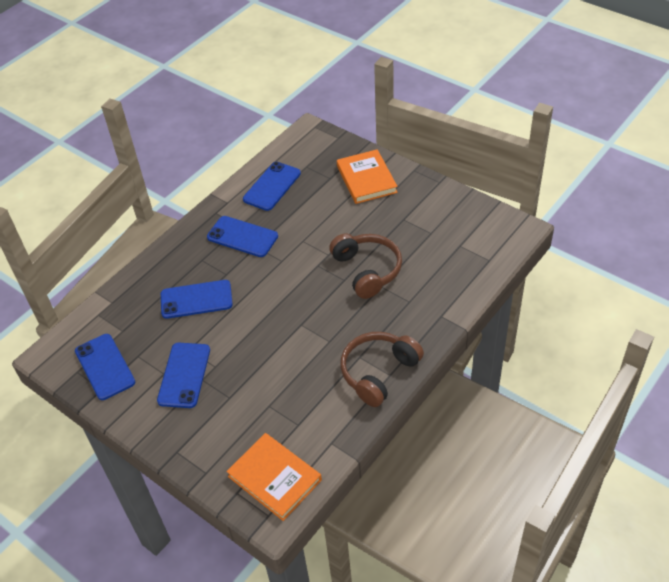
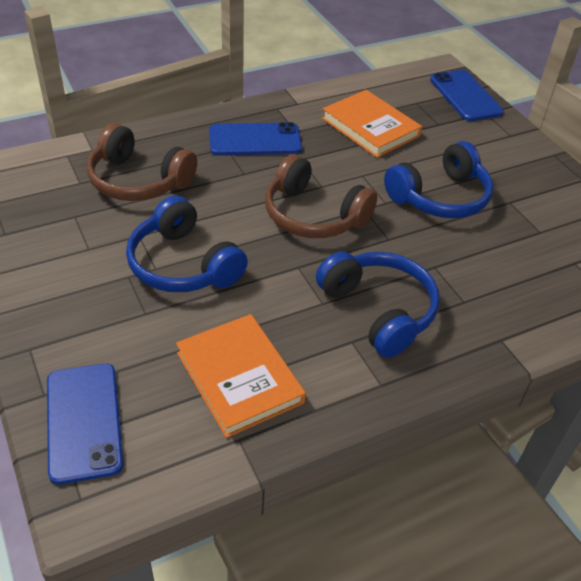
blue headphones: 0 -> 3
blue phone: 5 -> 3

